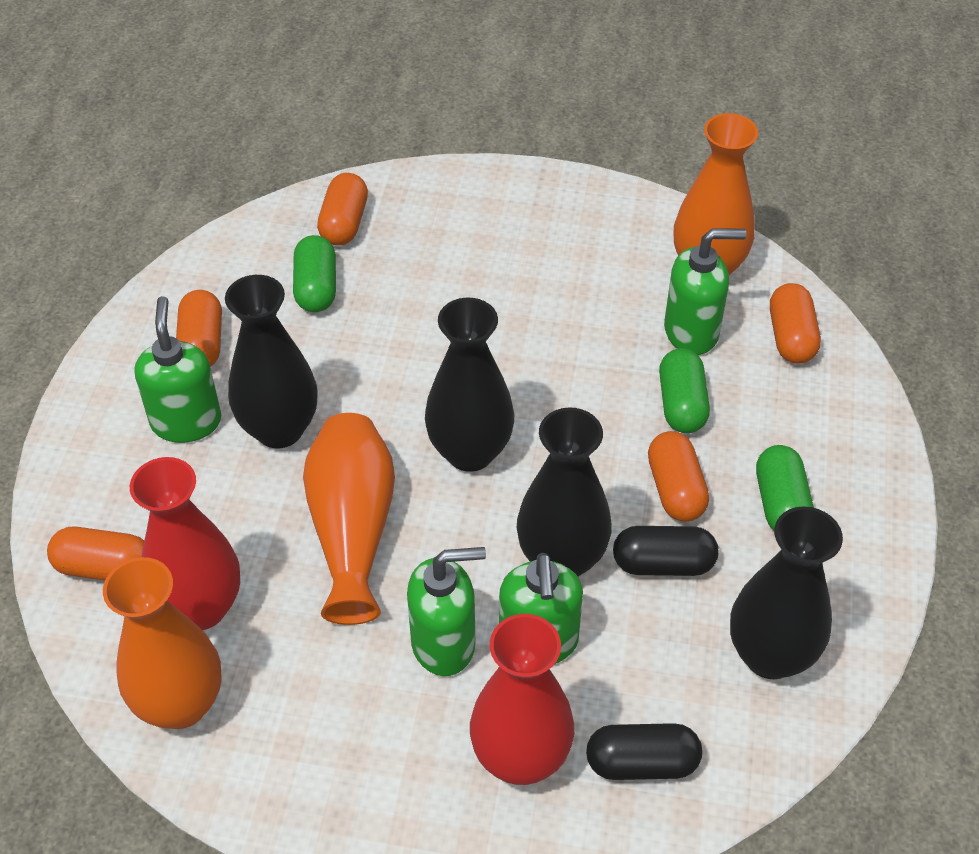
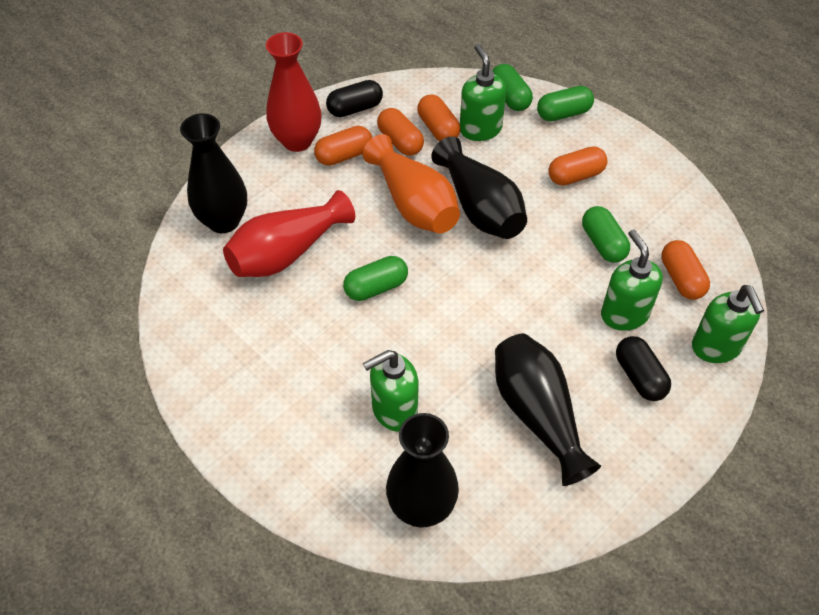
green capsule: 3 -> 4
orange vase: 3 -> 1

